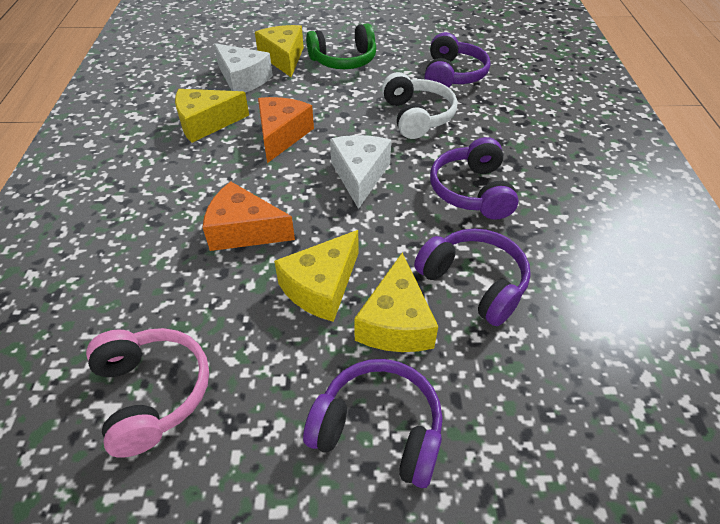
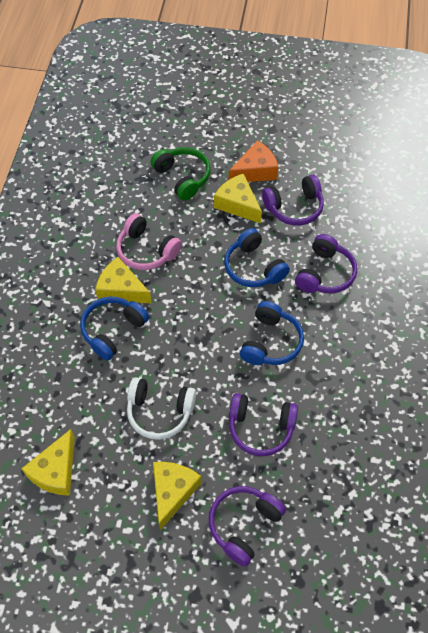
blue headphones: 0 -> 3
orange cheese: 2 -> 1
white cheese: 2 -> 0

